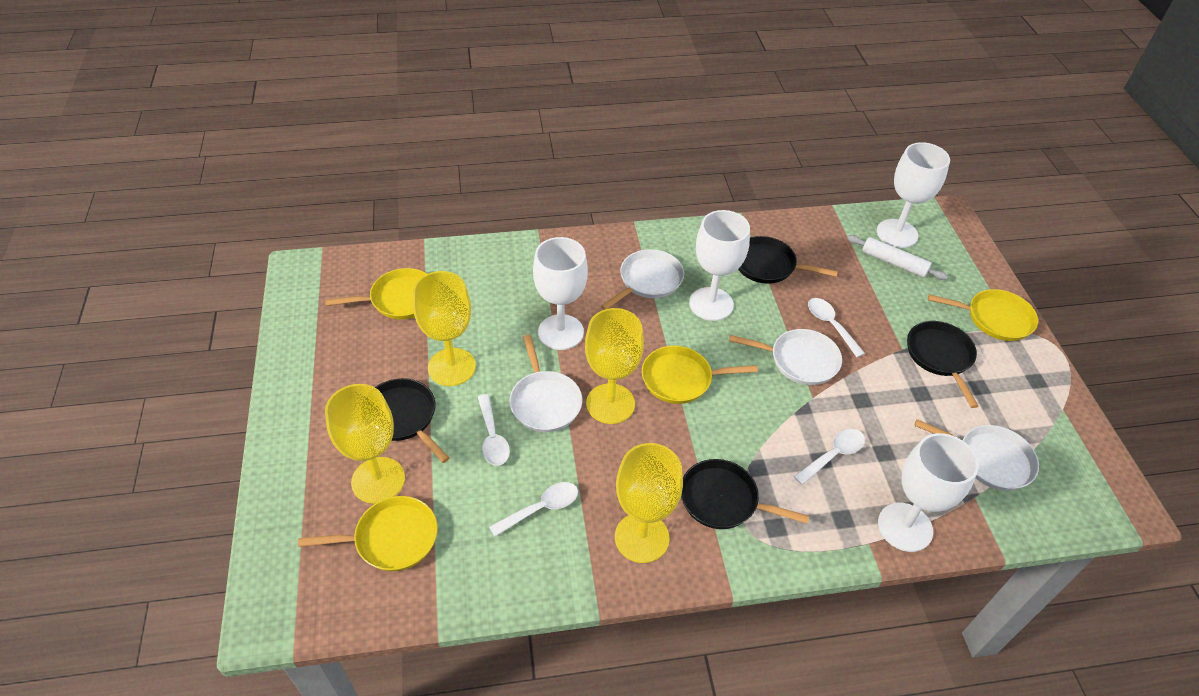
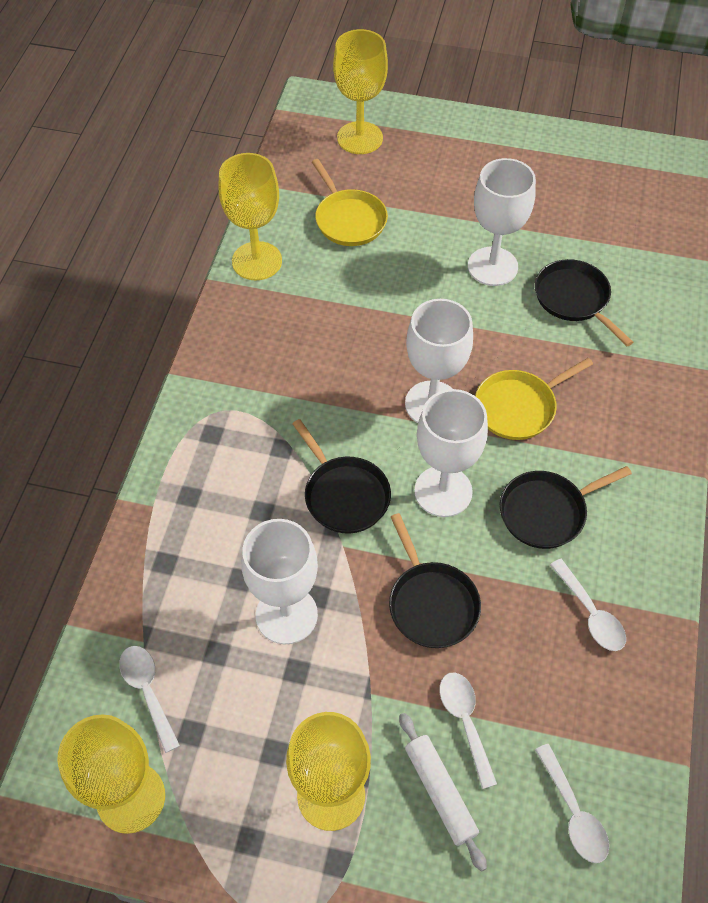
white pan: 4 -> 0
yellow pan: 4 -> 2

